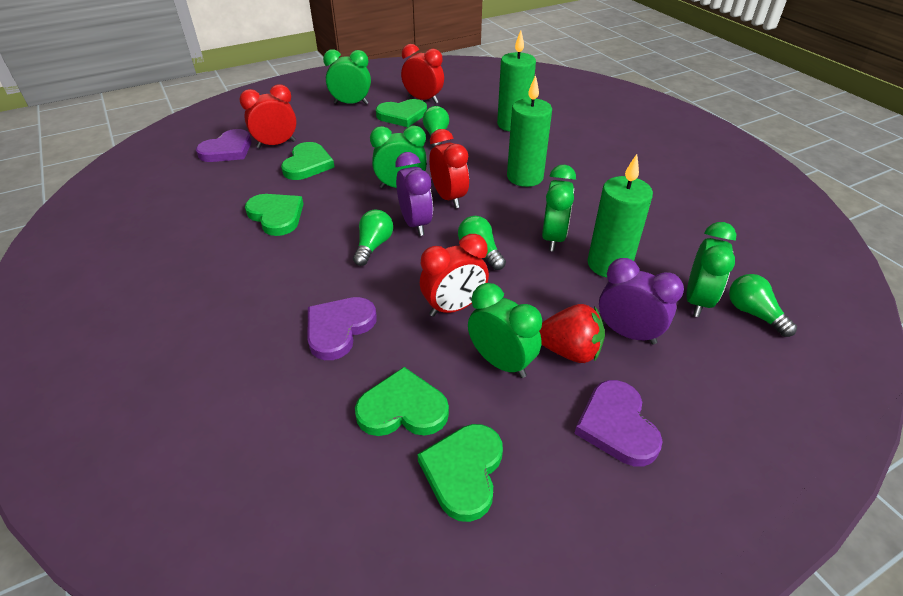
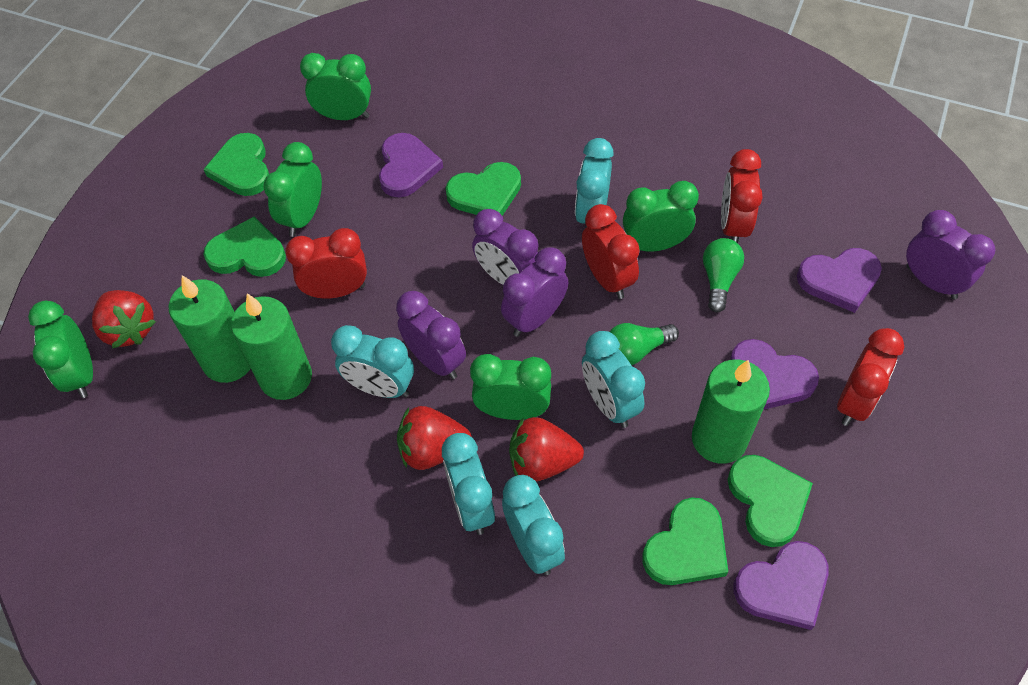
green light bulb: 4 -> 2
purple clock: 2 -> 4
purple heart: 3 -> 4
red strawberry: 1 -> 3
turquoise clock: 0 -> 5

